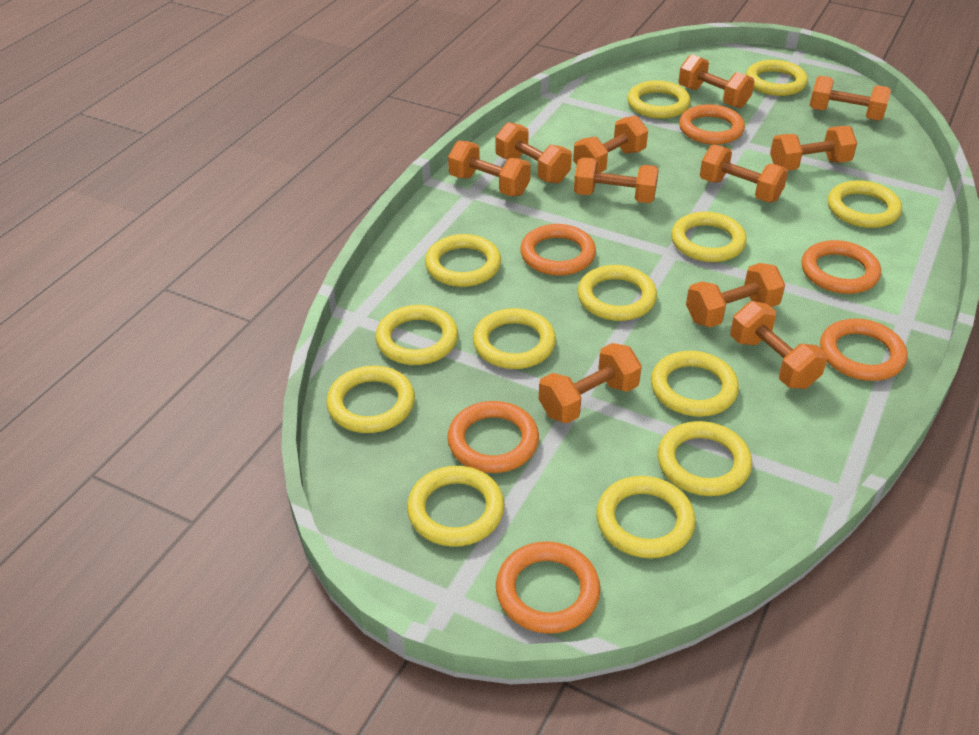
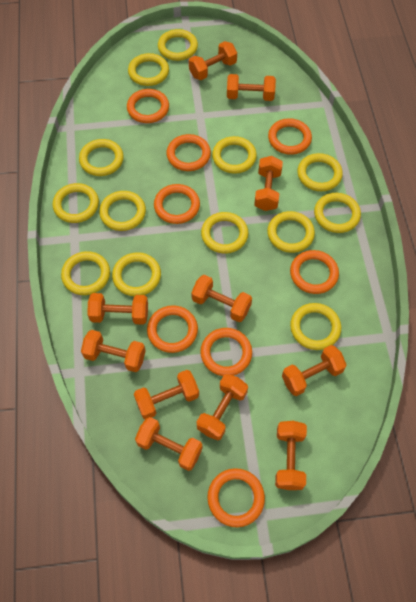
orange ring: 6 -> 8

